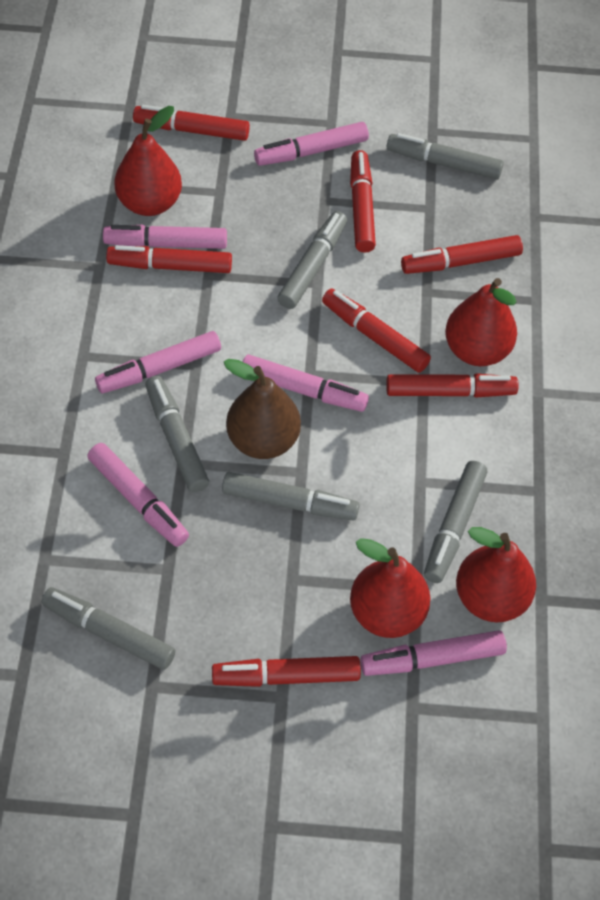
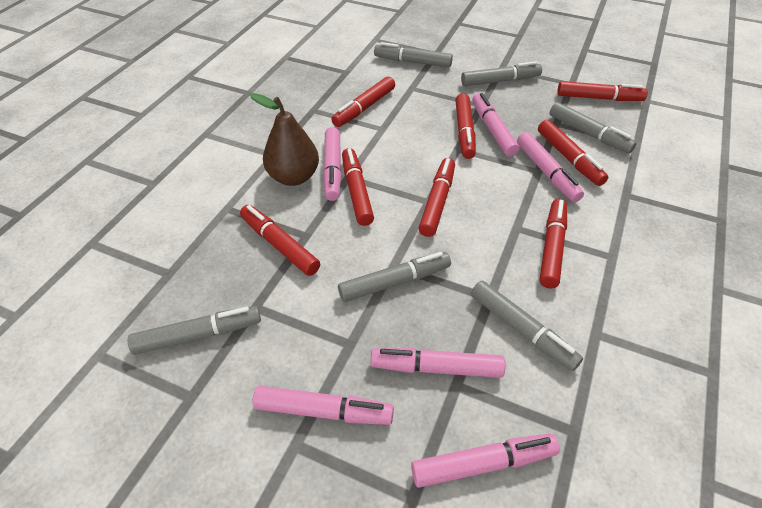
red marker: 7 -> 8
red pear: 4 -> 0

